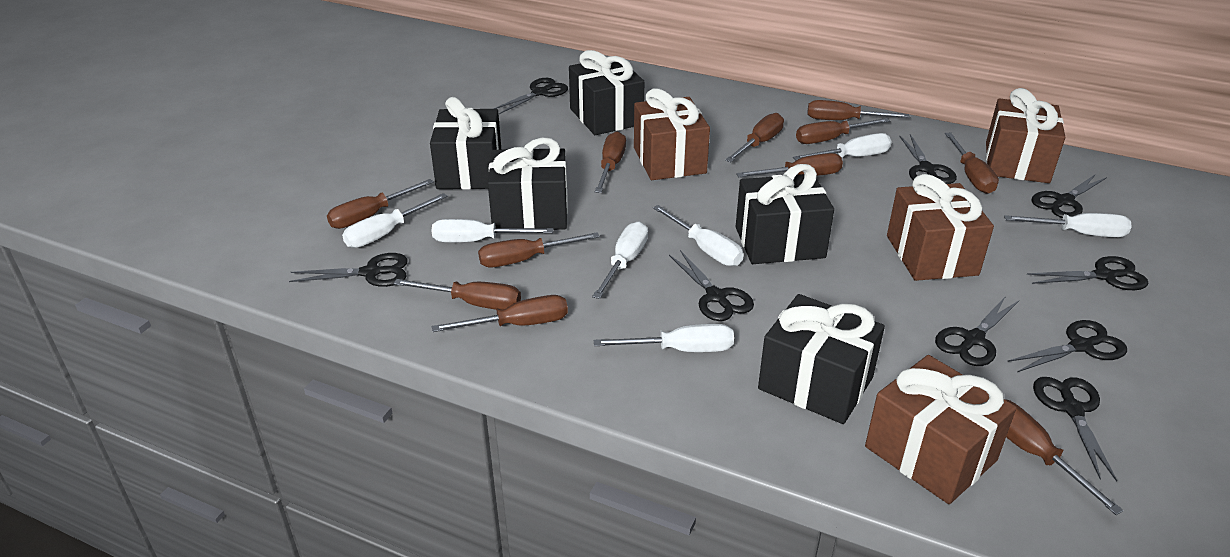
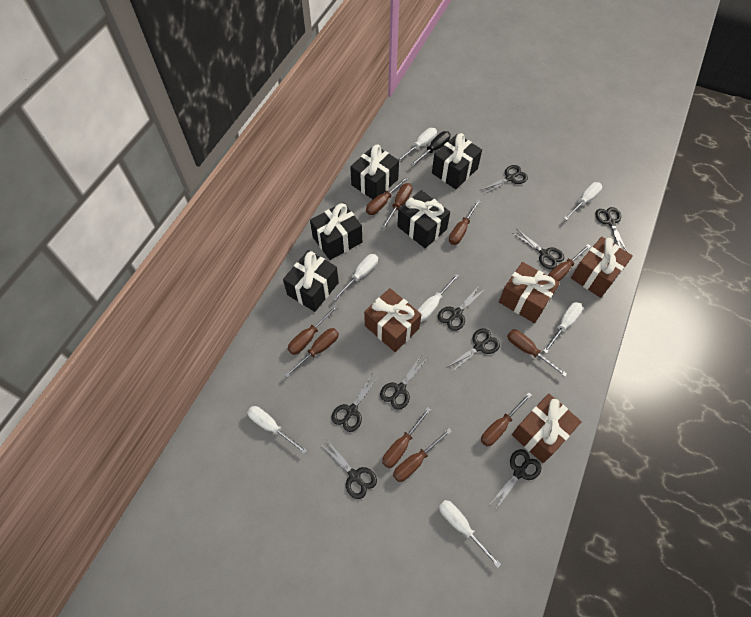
black screwdriver: 0 -> 1
brown screwdriver: 11 -> 10

